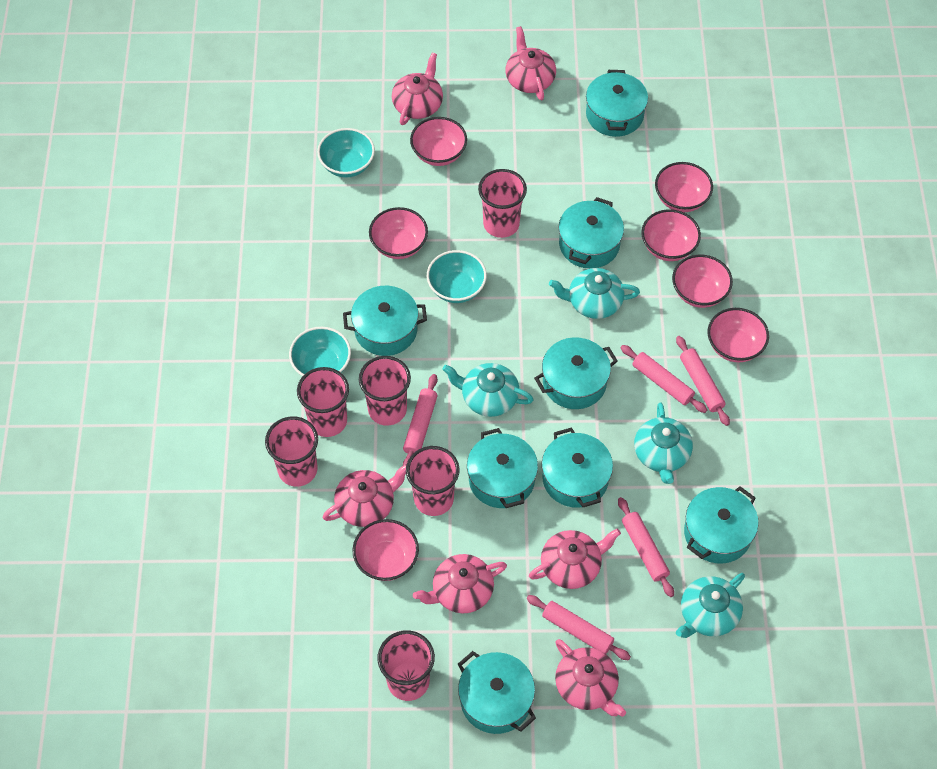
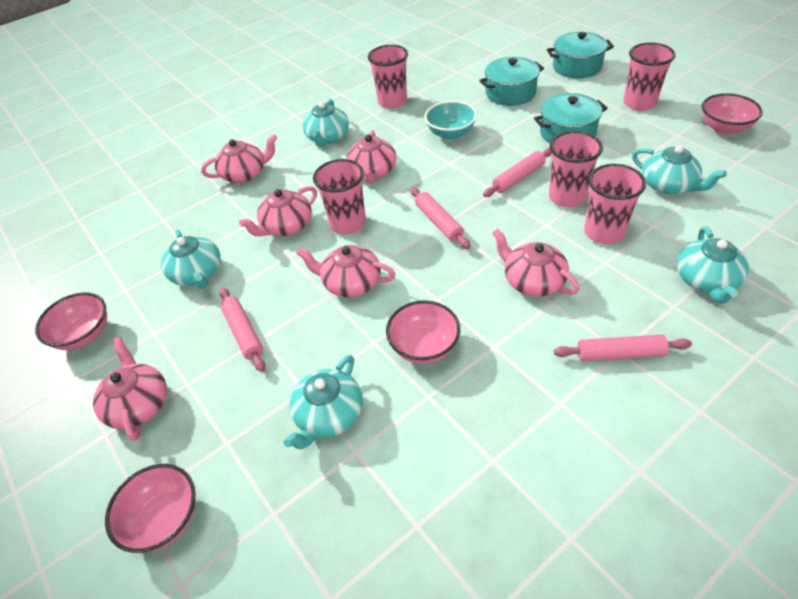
pink bowl: 7 -> 4
pink cup: 6 -> 5
pink rolling pin: 5 -> 4
turquoise bowl: 3 -> 1
turquoise pot: 8 -> 3
turquoise teapot: 4 -> 5

